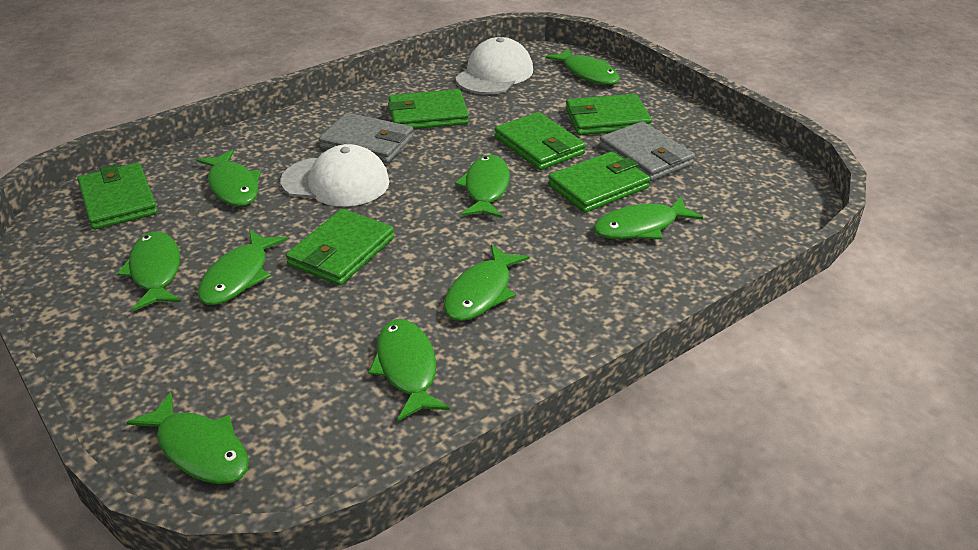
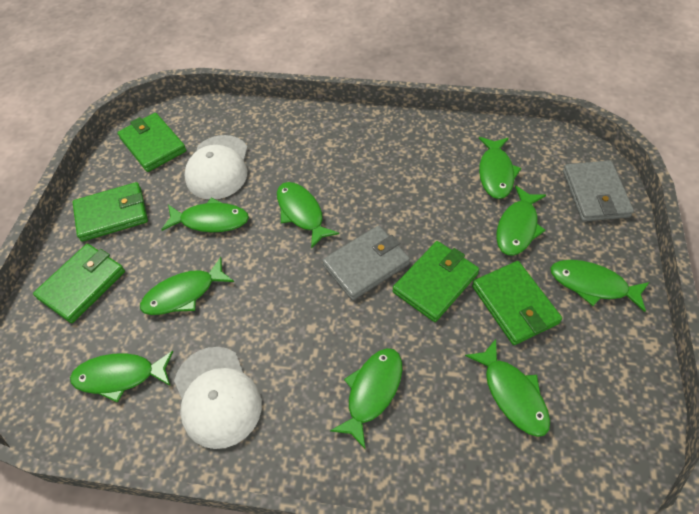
green wallet: 6 -> 5

